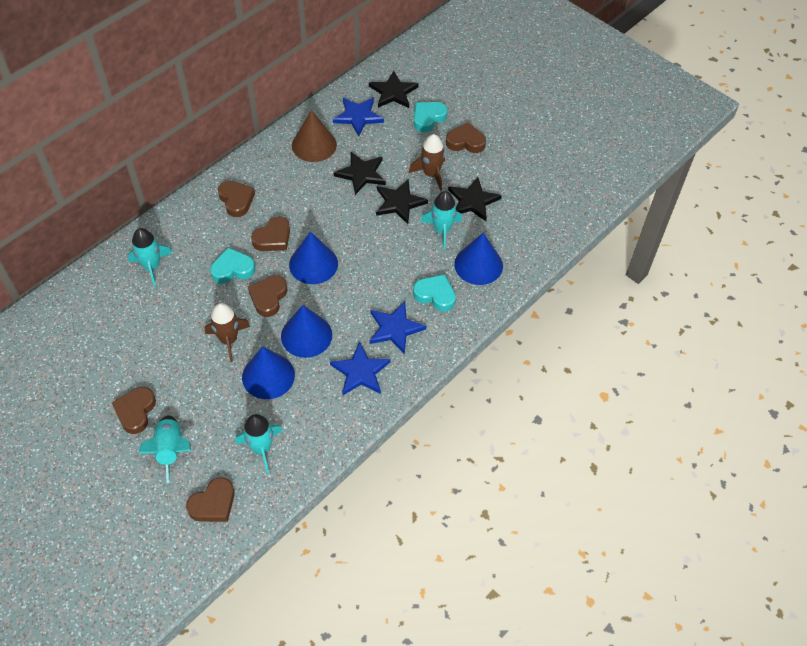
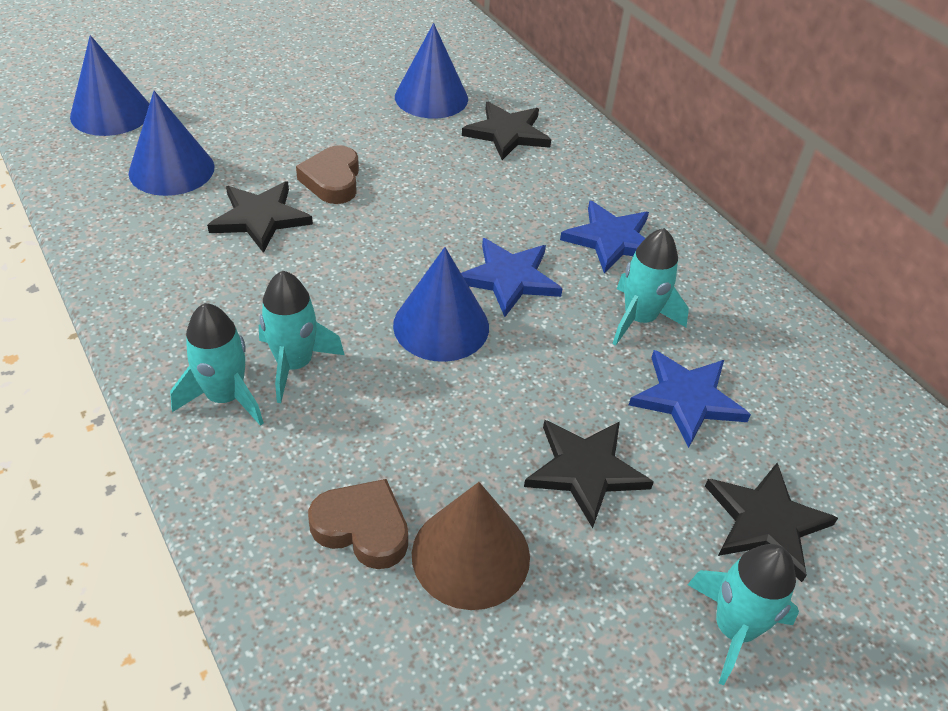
brown heart: 6 -> 2
brown rocket: 2 -> 0
turquoise heart: 3 -> 0

